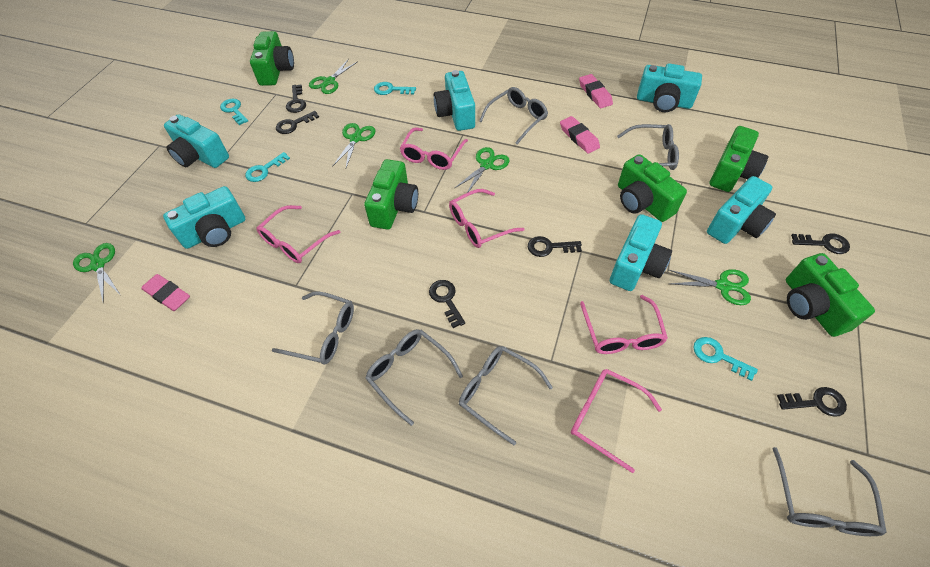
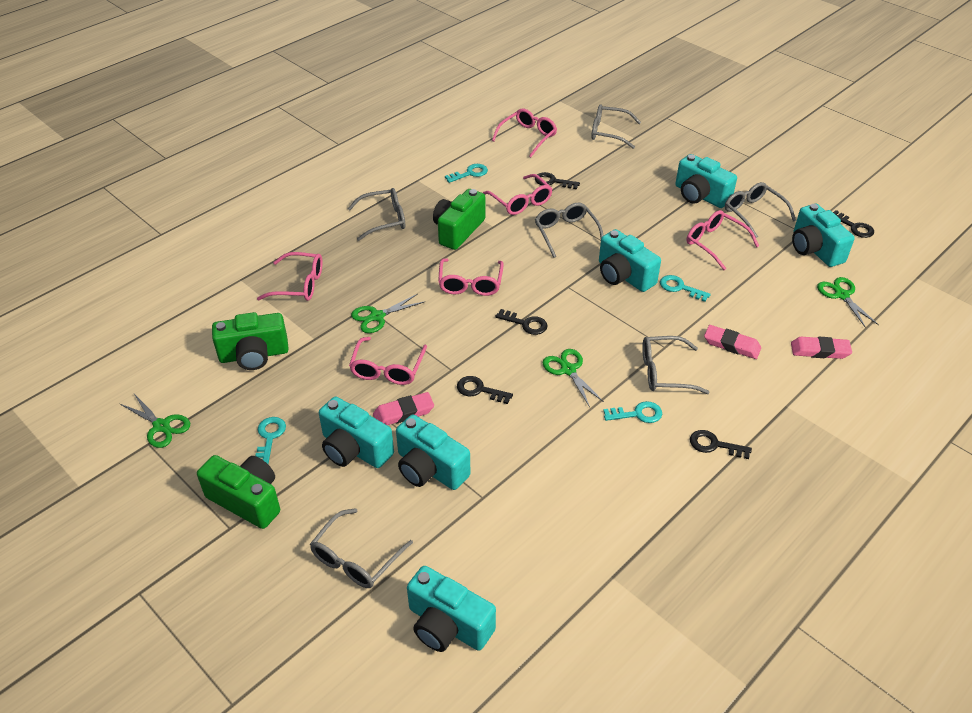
black key: 6 -> 5
green camera: 5 -> 3
green scissors: 5 -> 4
pink glasses: 5 -> 6

